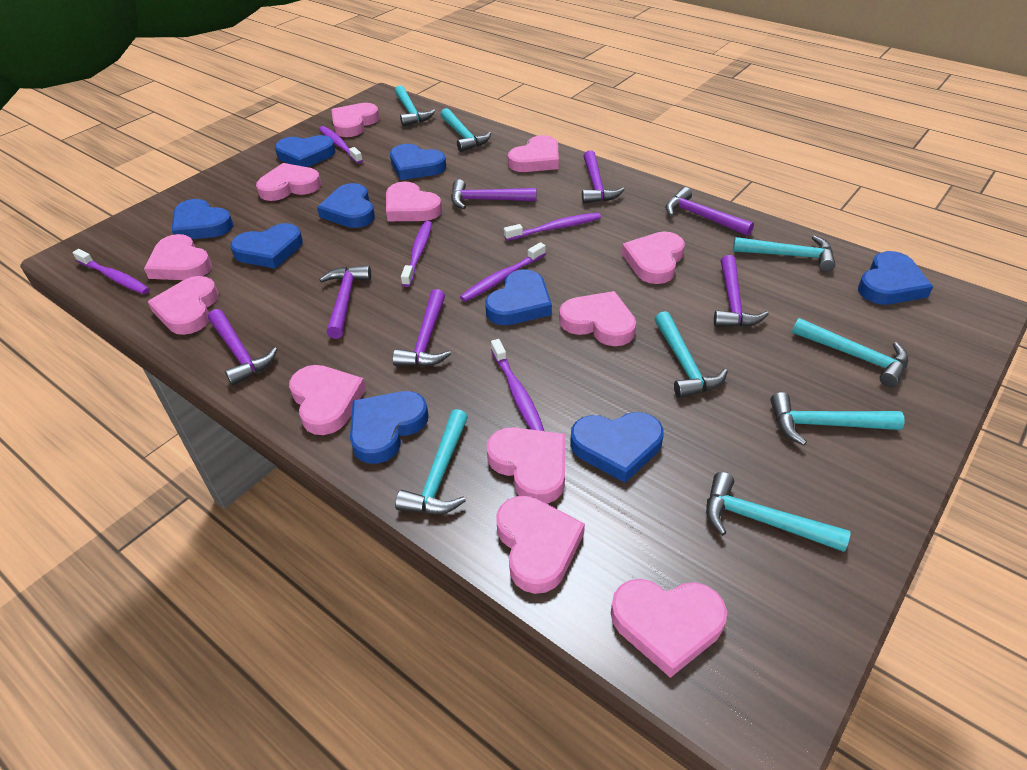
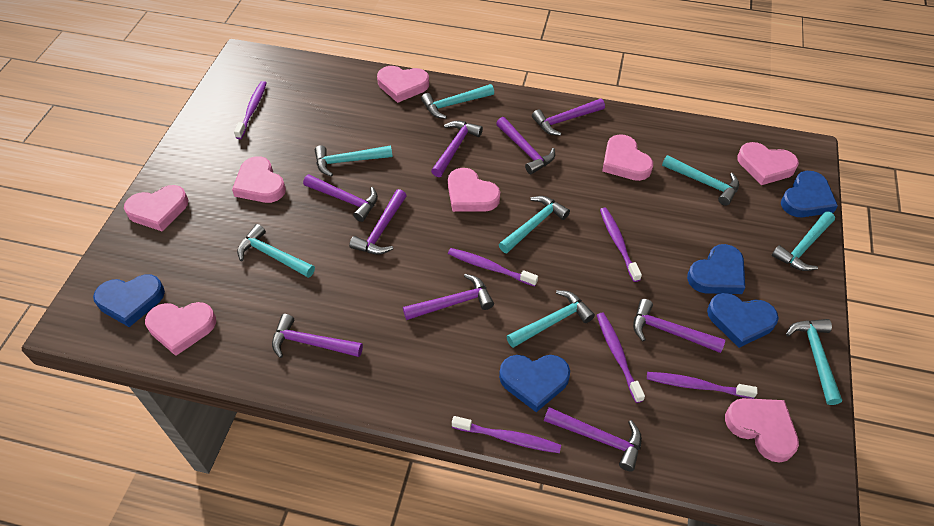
blue heart: 9 -> 5
pink heart: 12 -> 8
purple hammer: 7 -> 9

